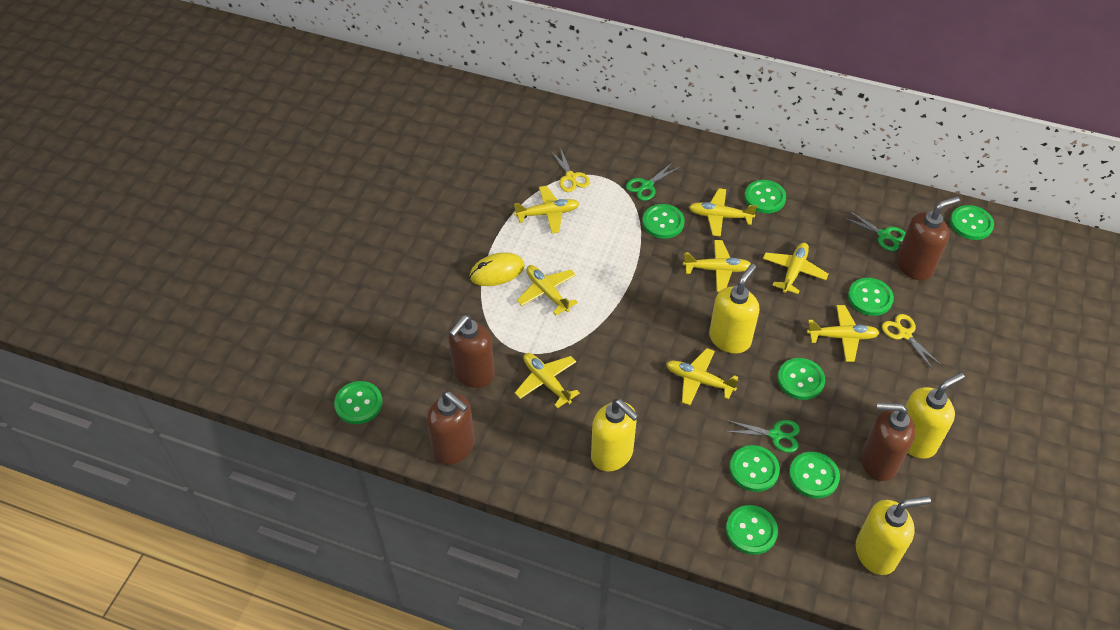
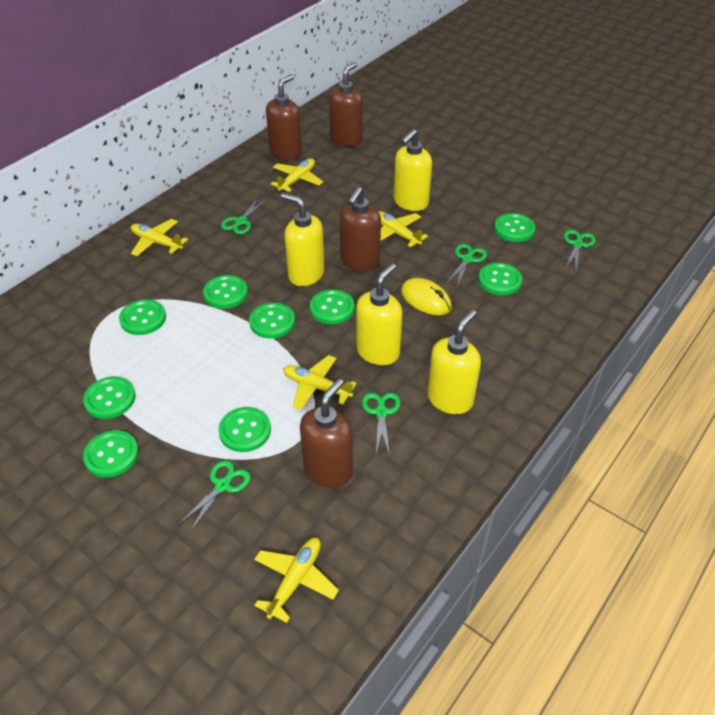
green scissors: 3 -> 5
yellow plane: 8 -> 5
yellow scissors: 2 -> 0

